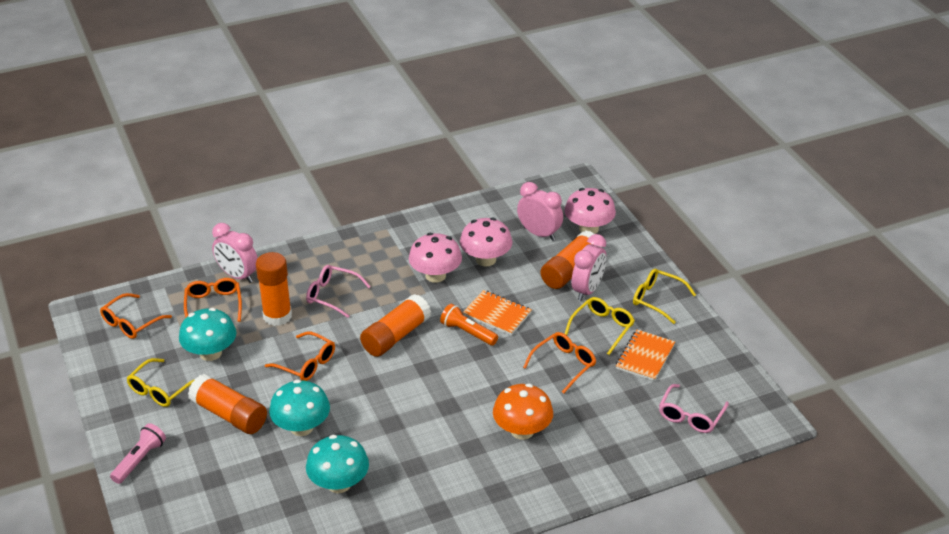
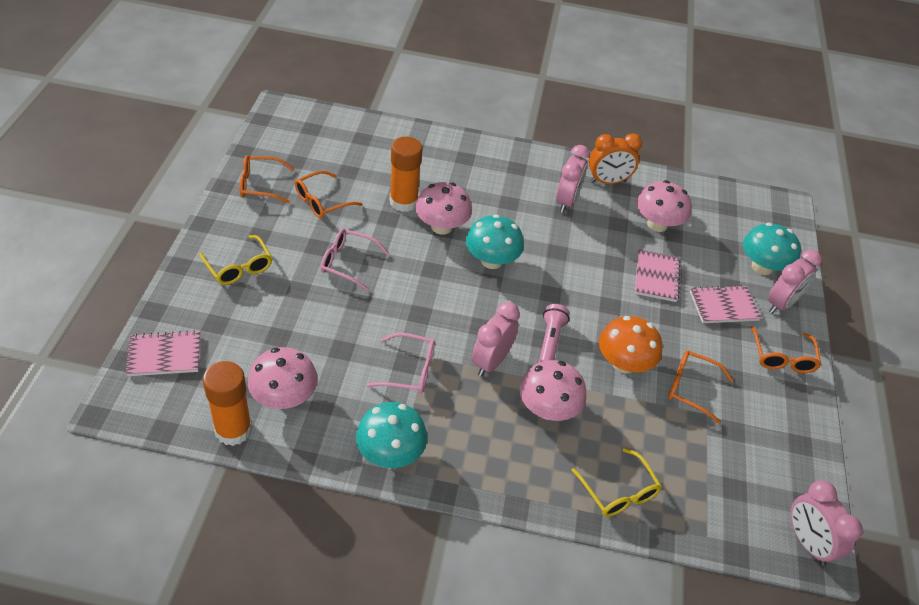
orange clock: 0 -> 1
orange flashlight: 1 -> 0
orange glue stick: 4 -> 2
orange notebook: 2 -> 0
pink clock: 3 -> 4
pink mushroom: 3 -> 4
pink notebook: 0 -> 3
yellow glasses: 3 -> 2

